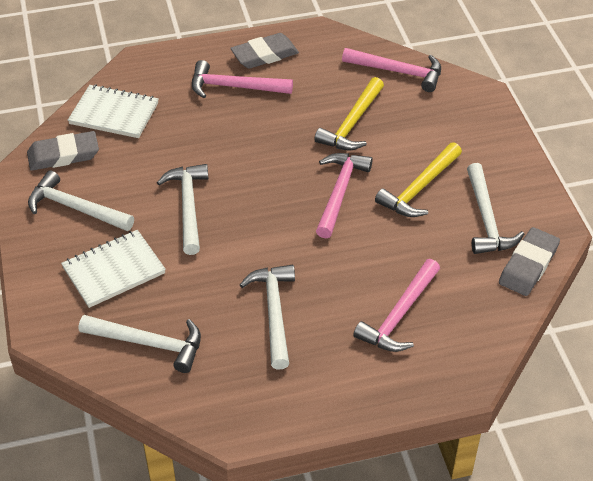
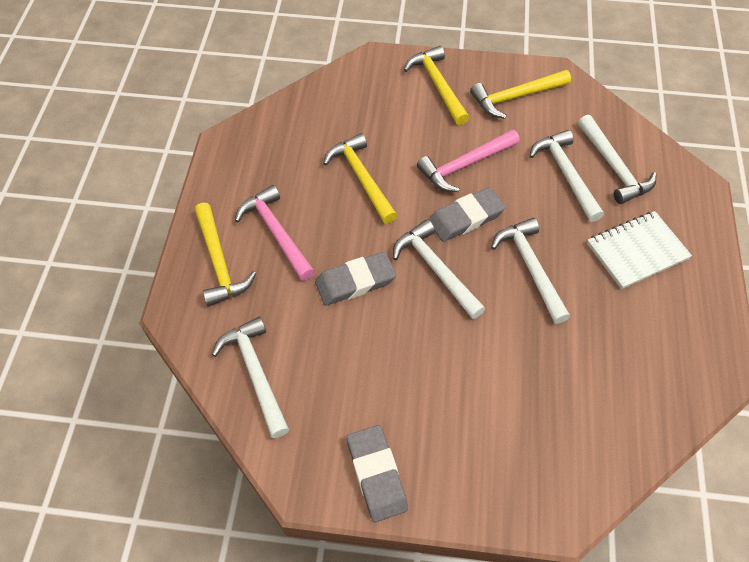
pink hammer: 4 -> 2
white notebook: 2 -> 1
yellow hammer: 2 -> 4

